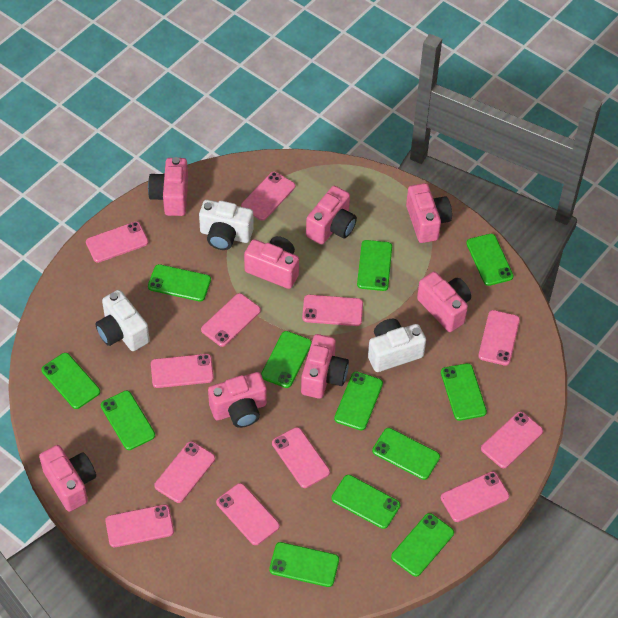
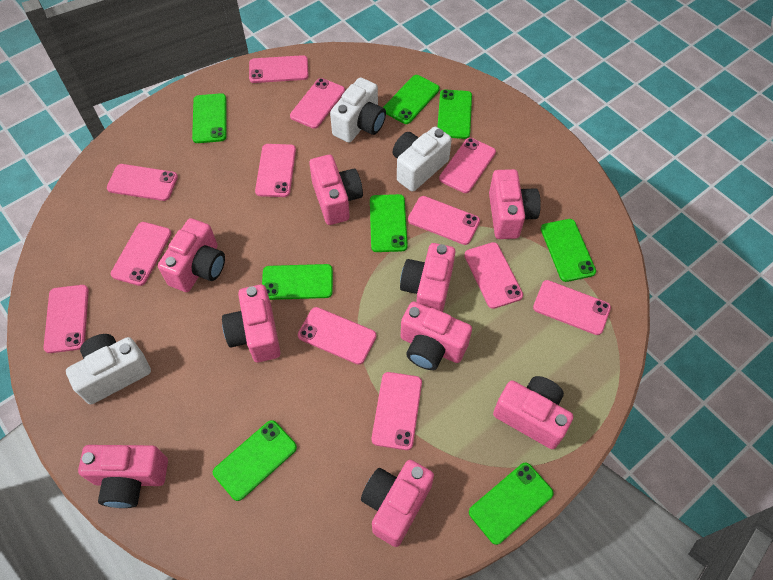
green phone: 12 -> 8
pink camera: 8 -> 9

